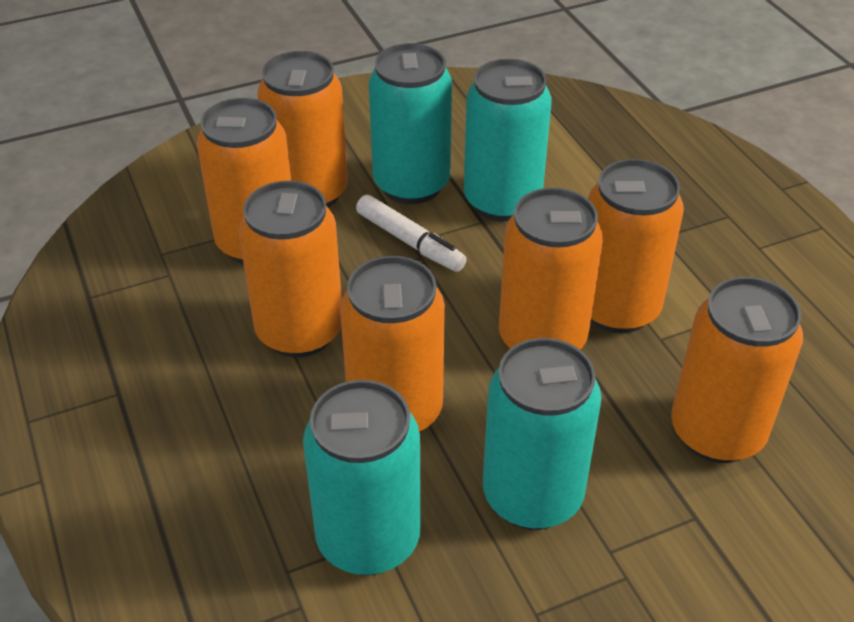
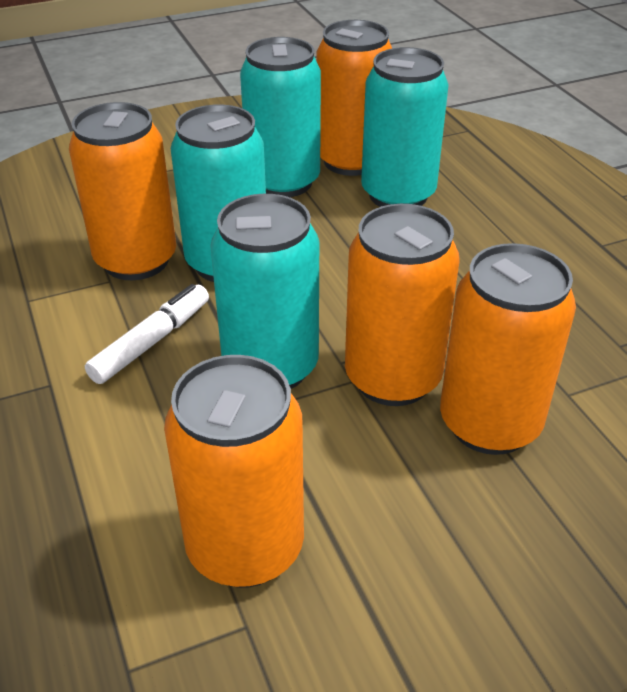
orange can: 7 -> 5

